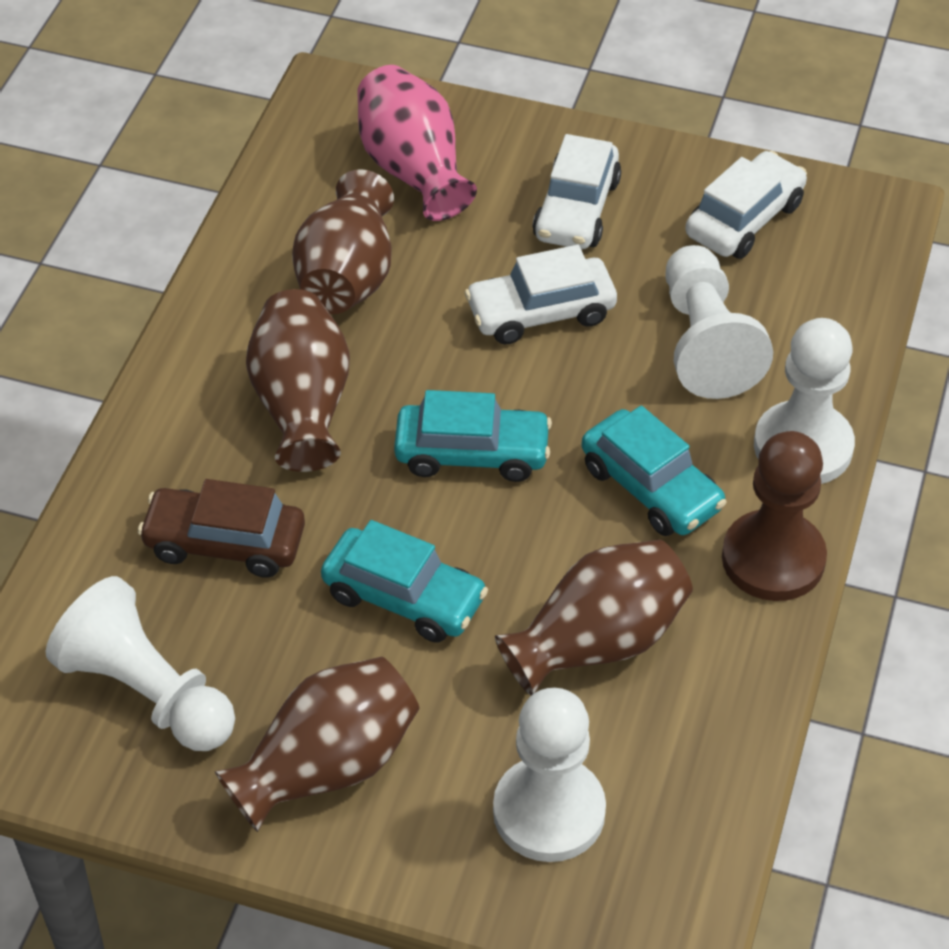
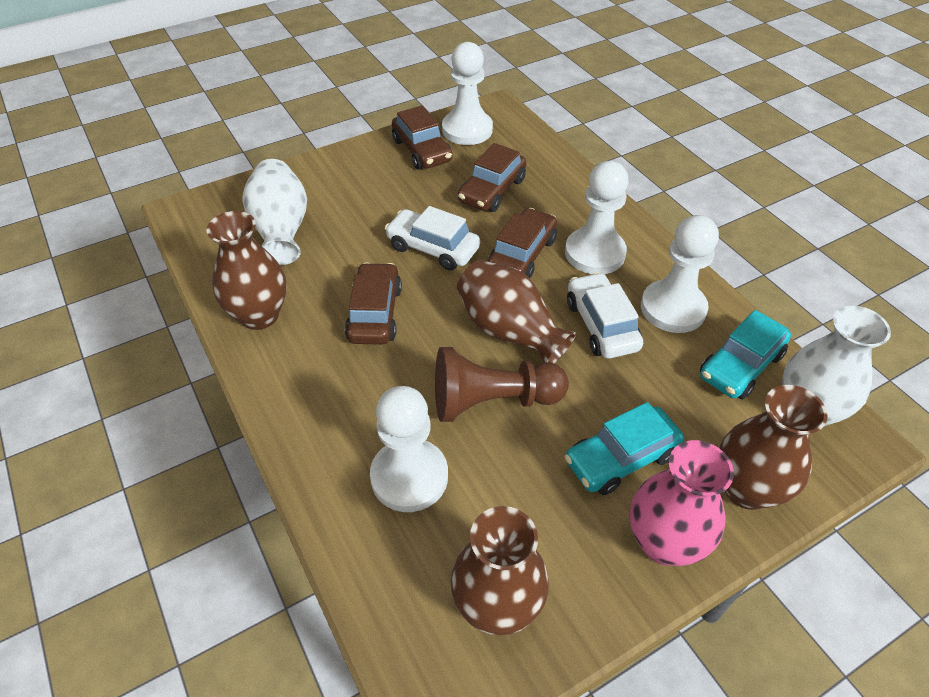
brown car: 1 -> 4
turquoise car: 3 -> 2
white car: 3 -> 2
white vase: 0 -> 2

